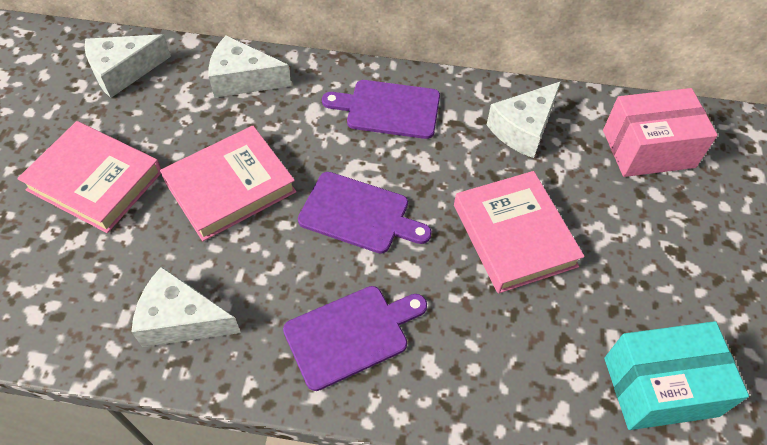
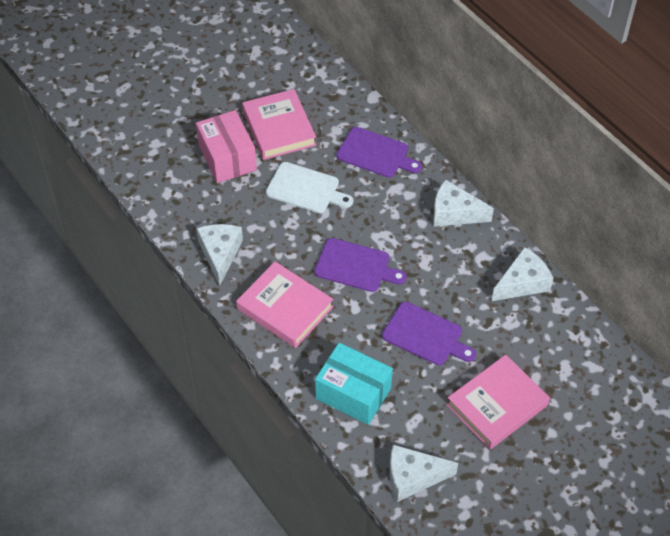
white cutting board: 0 -> 1

